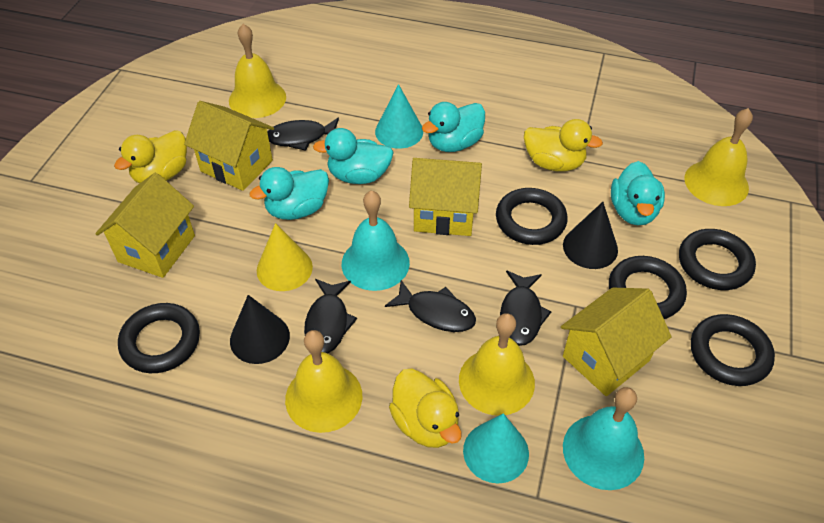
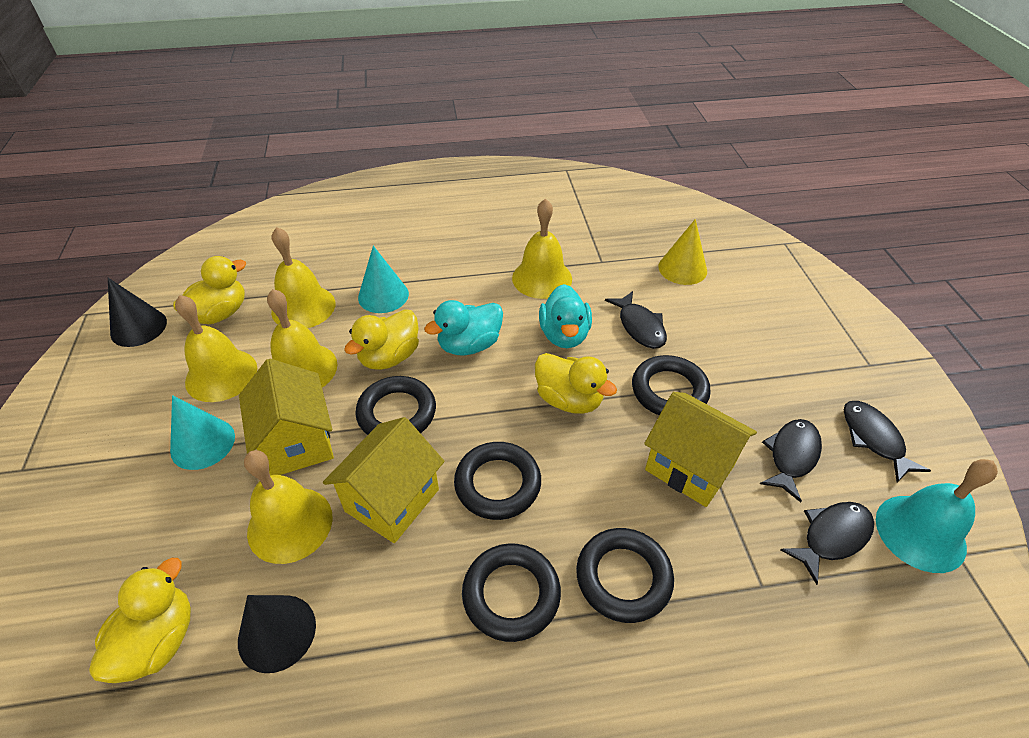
turquoise bell: 2 -> 1
turquoise duck: 4 -> 2
yellow bell: 4 -> 5
yellow duck: 3 -> 4
yellow house: 4 -> 3

